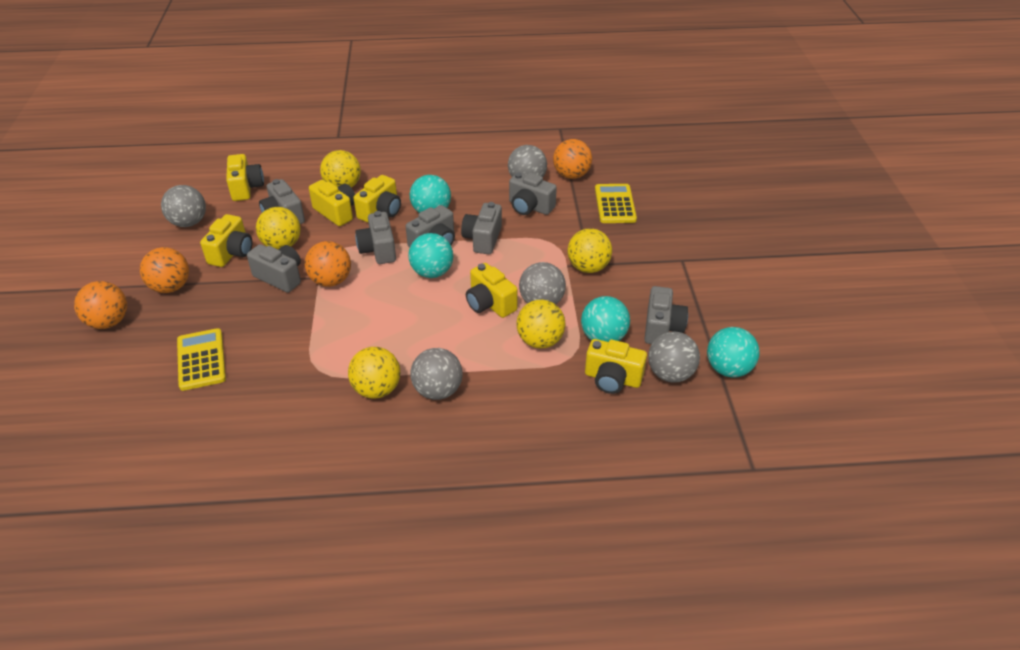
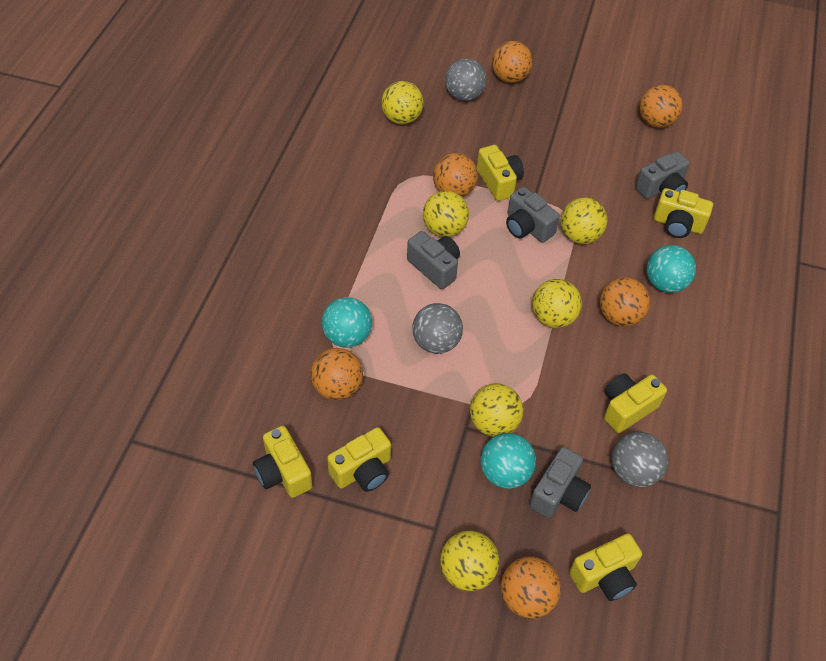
grey ball: 5 -> 3
grey camera: 7 -> 4
orange ball: 4 -> 6
turquoise ball: 4 -> 3
yellow ball: 5 -> 6
yellow calculator: 2 -> 0

